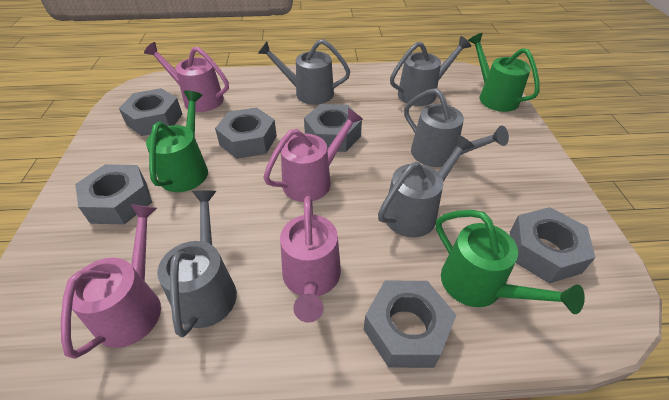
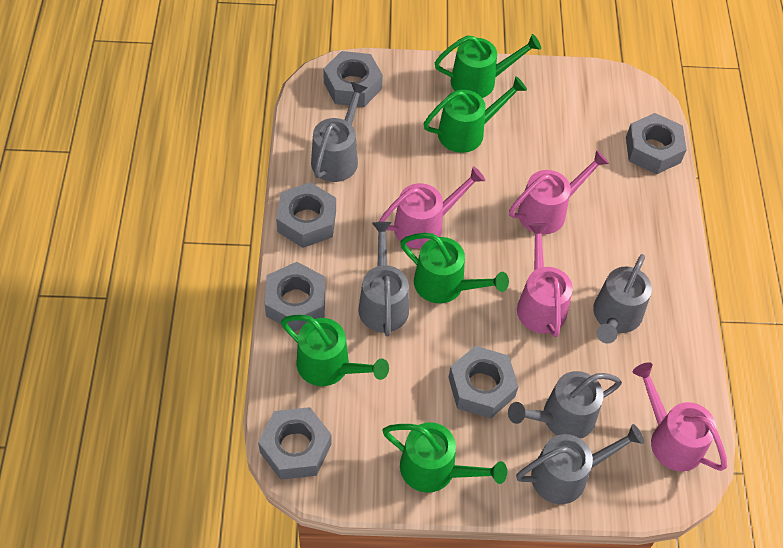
green watering can: 3 -> 5

